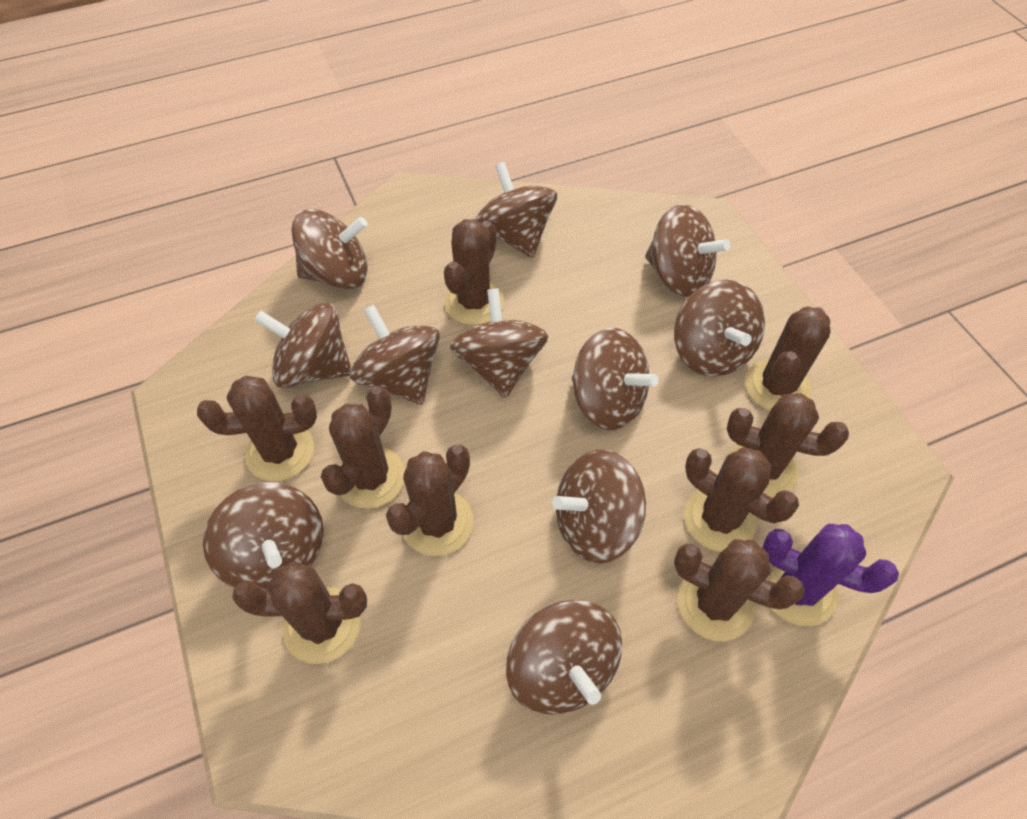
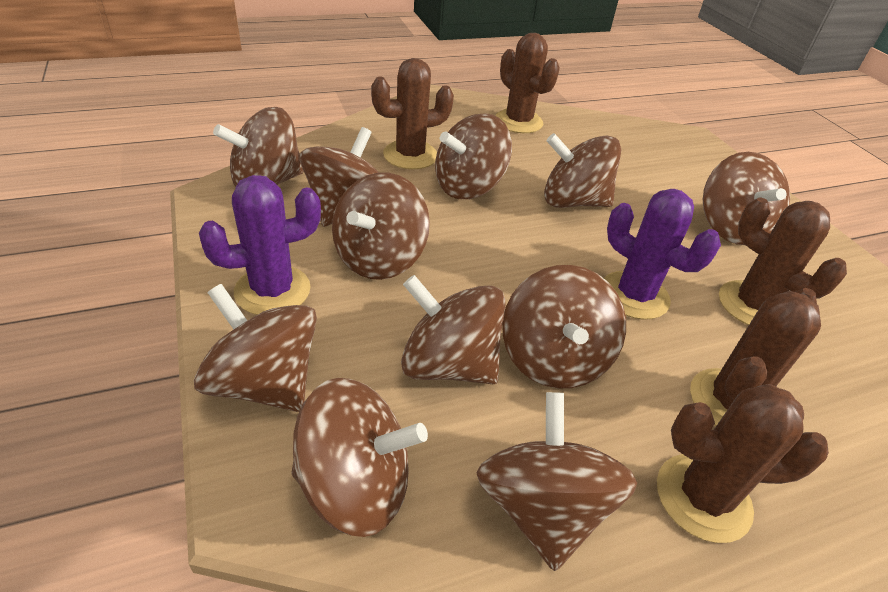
brown cactus: 9 -> 5
purple cactus: 1 -> 2

